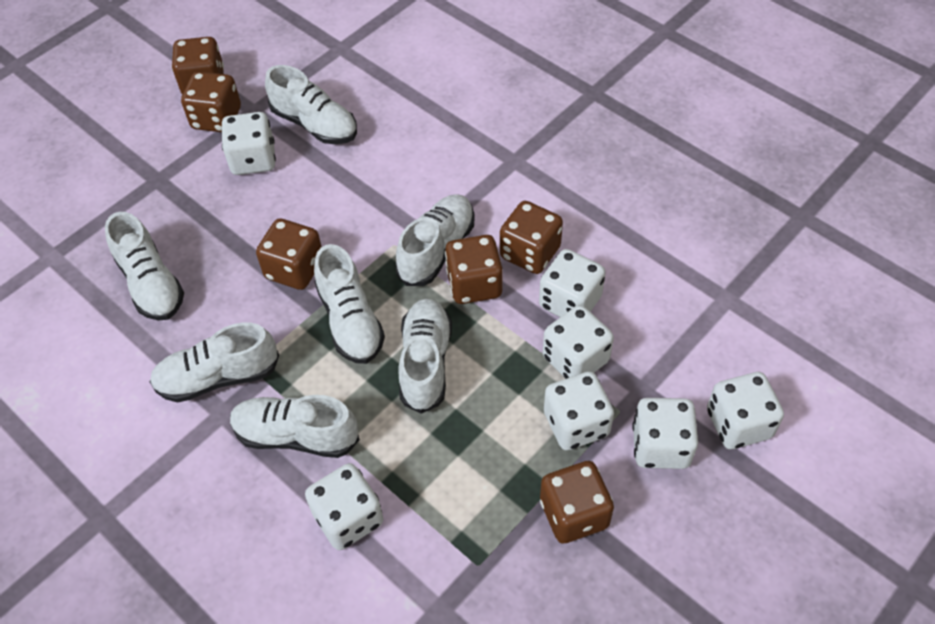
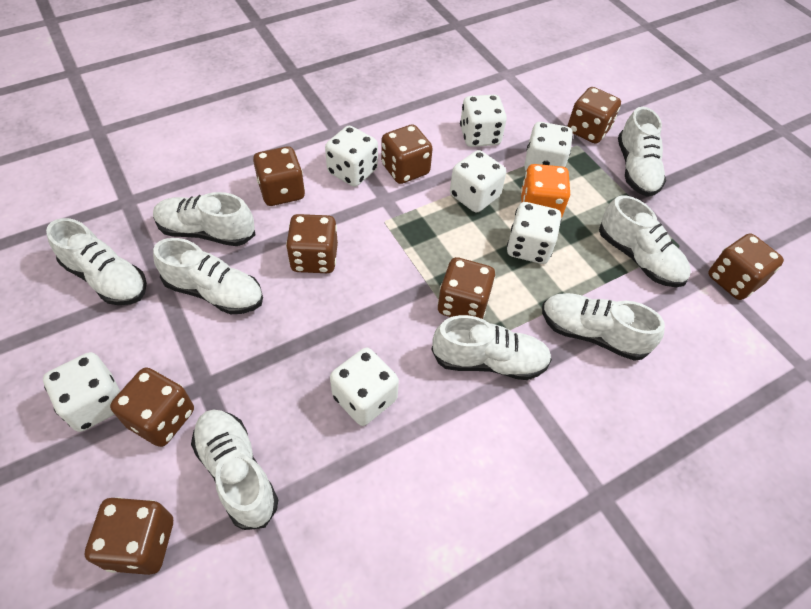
brown dice: 6 -> 8
orange dice: 0 -> 1
white shoe: 7 -> 8

